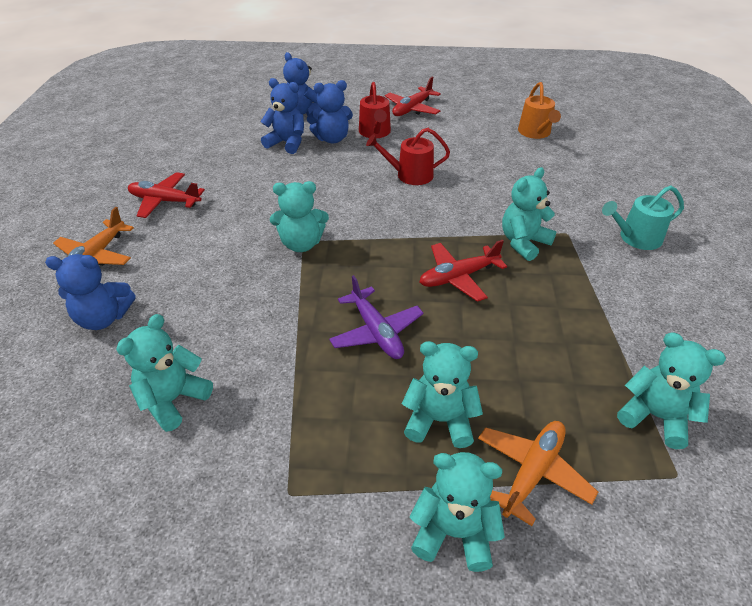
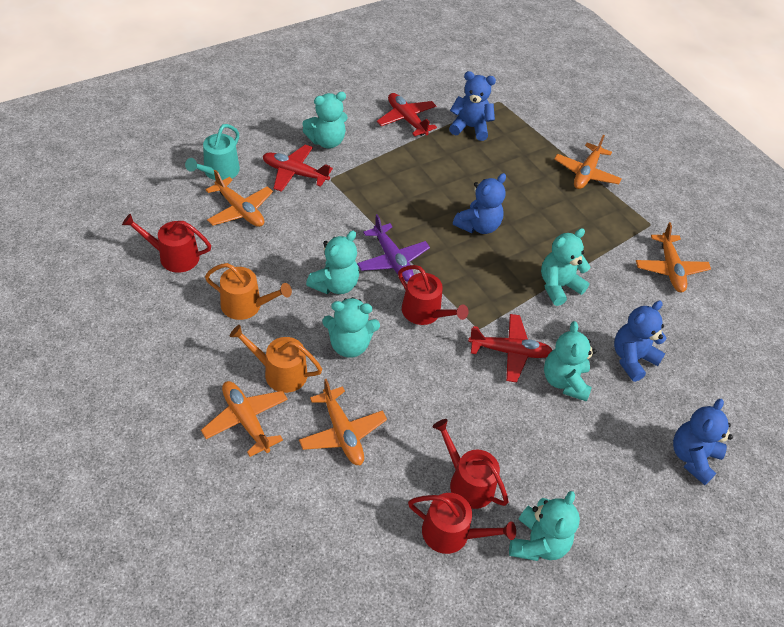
orange plane: 2 -> 5
orange watering can: 1 -> 2
red watering can: 2 -> 4

